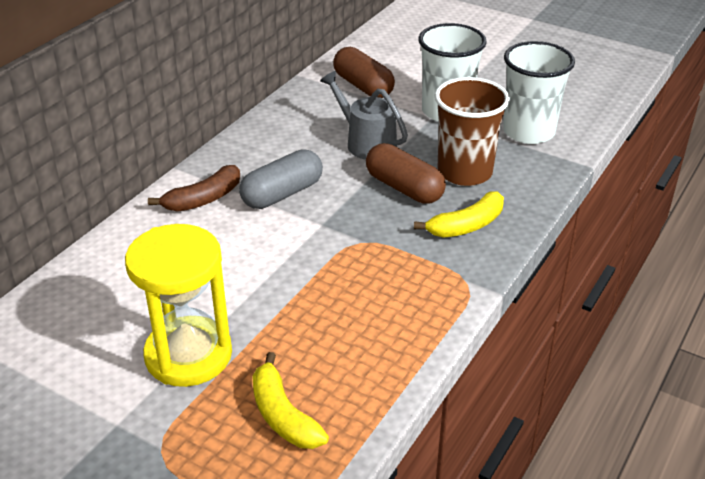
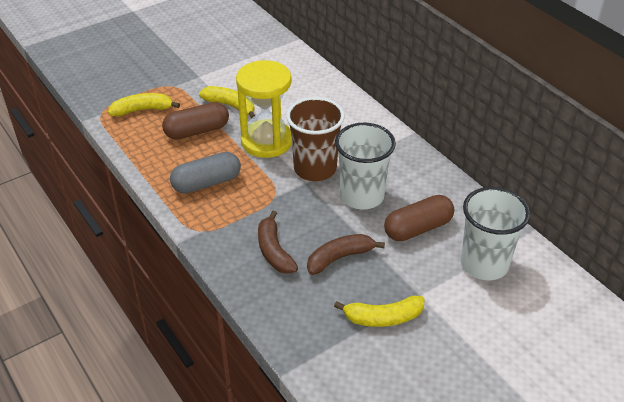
brown banana: 1 -> 2
grey watering can: 1 -> 0
yellow banana: 2 -> 3

